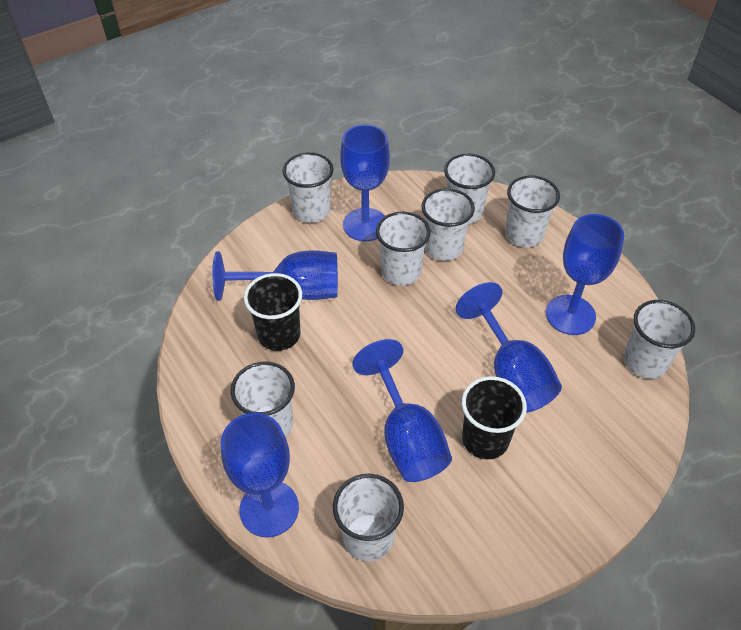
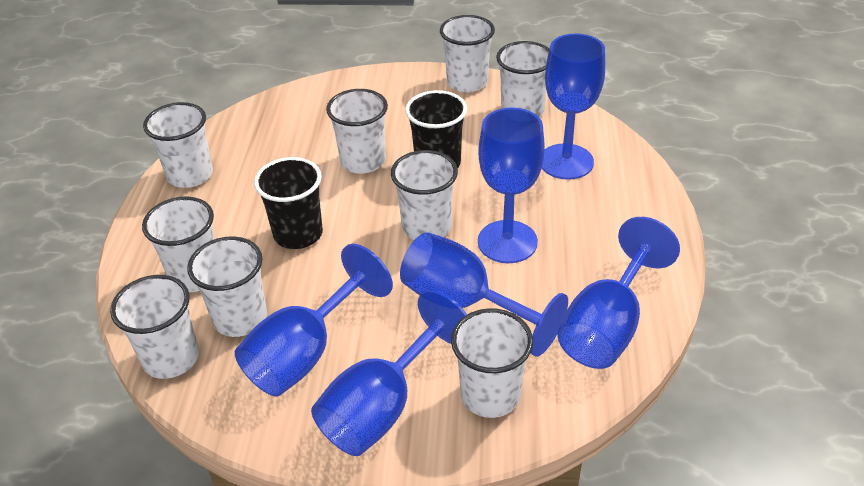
white cup: 8 -> 9

